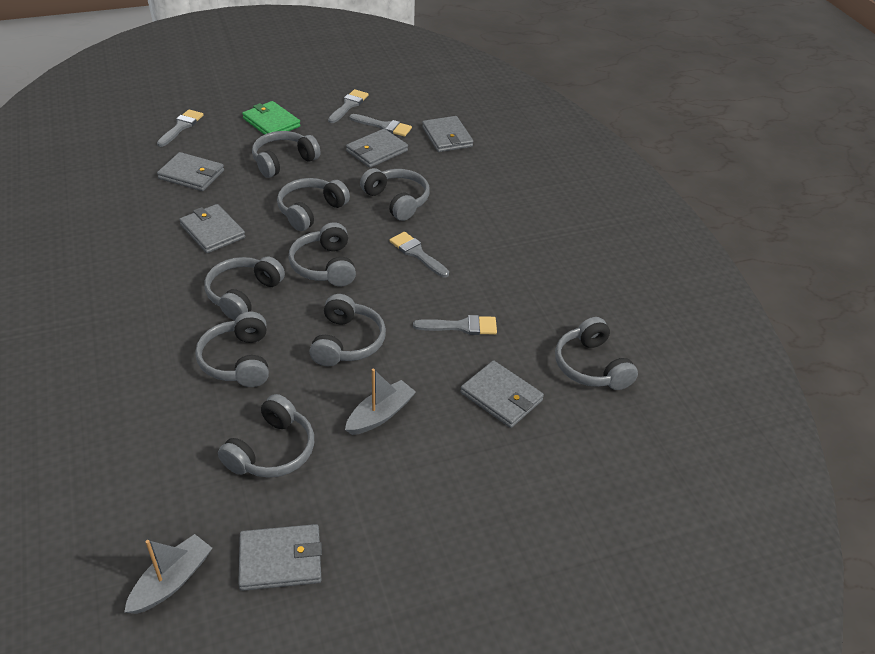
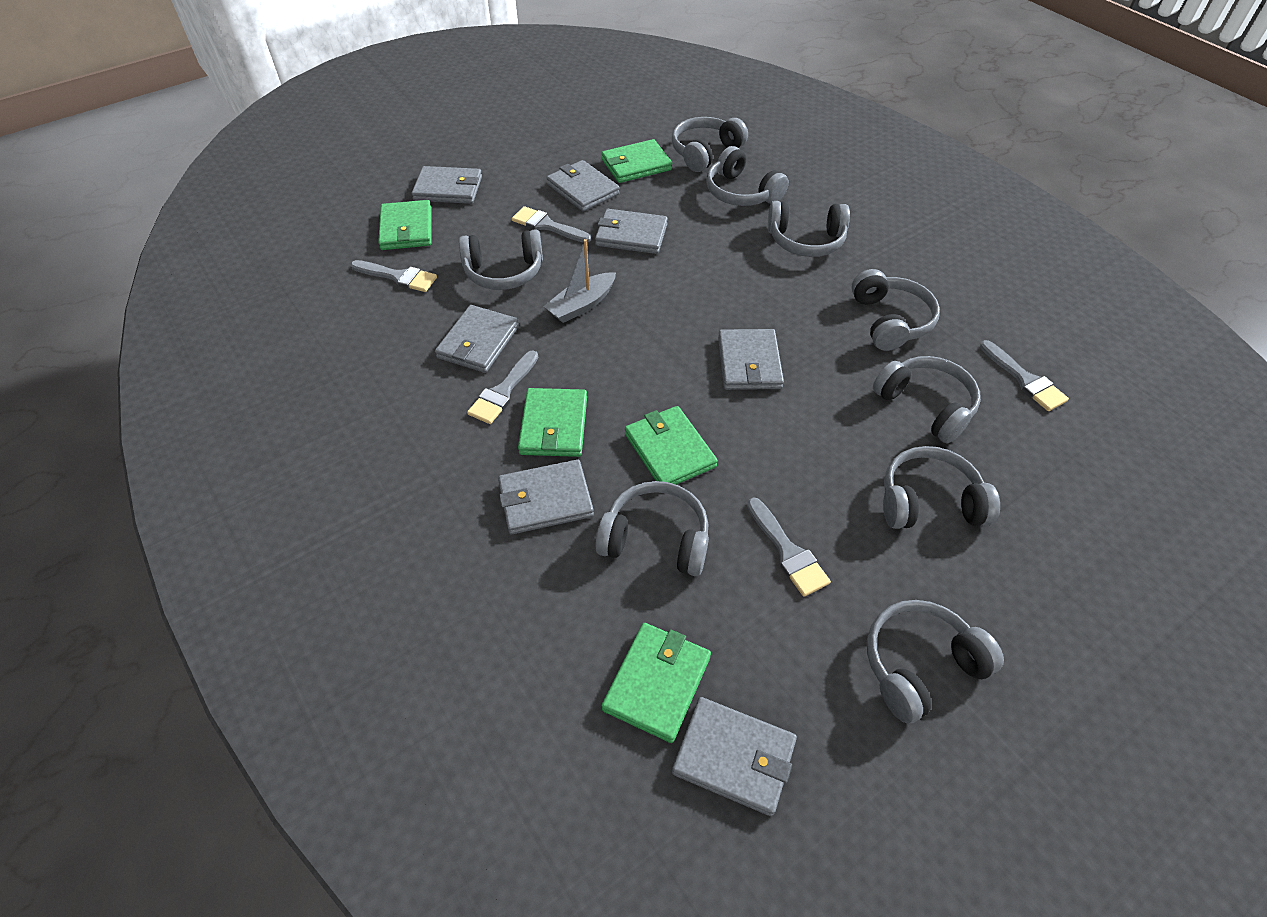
green wallet: 1 -> 5
grey boat: 2 -> 1
grey wallet: 6 -> 7

